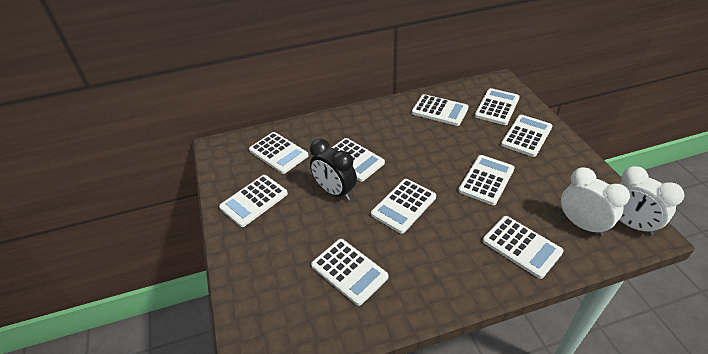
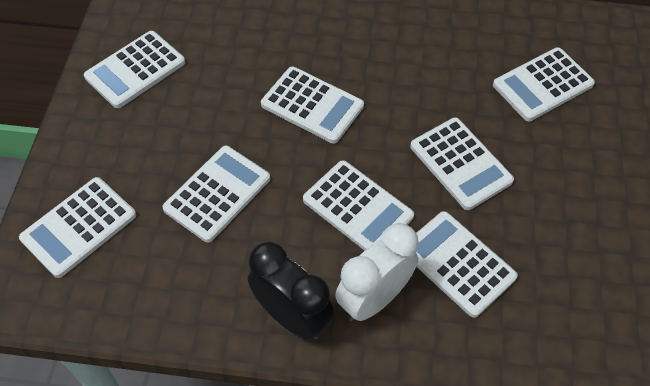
white calculator: 10 -> 8
white clock: 2 -> 1

